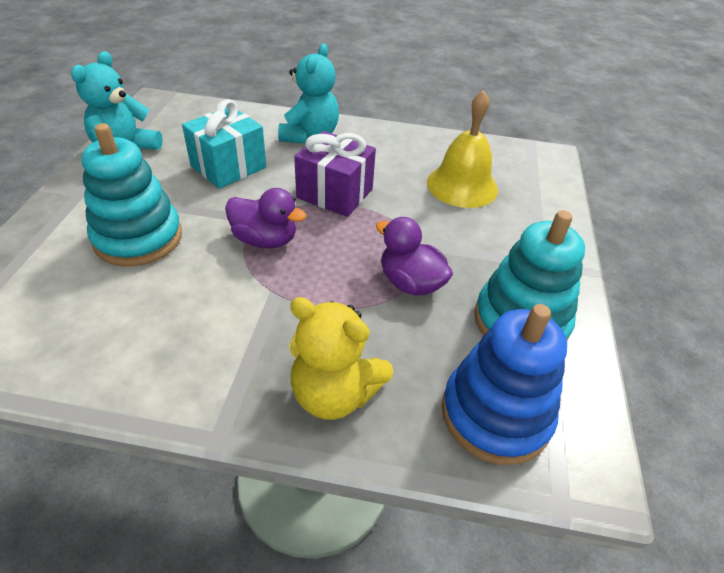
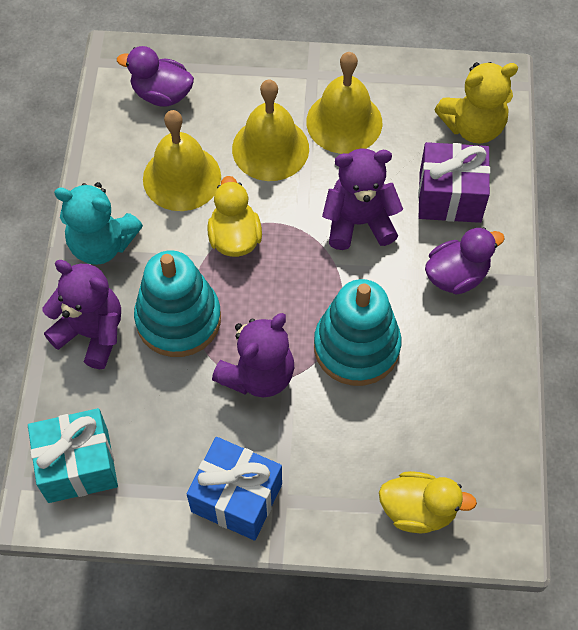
blue gift: 0 -> 1
blue stacking toy: 1 -> 0
purple teddy bear: 0 -> 3
turquoise teddy bear: 2 -> 1
yellow bell: 1 -> 3
yellow duck: 0 -> 2

